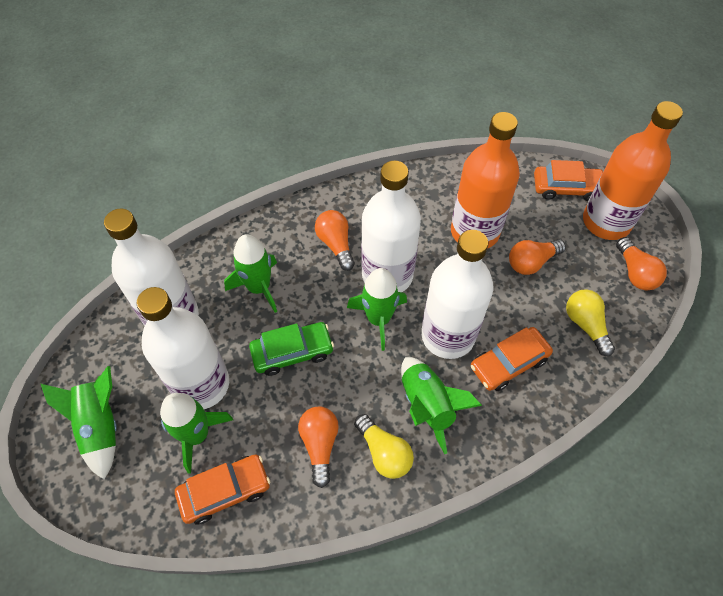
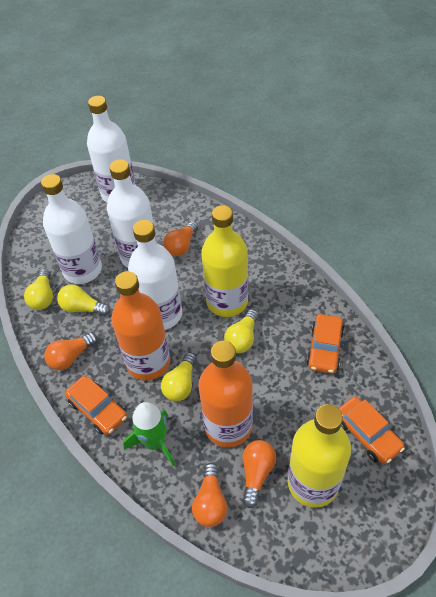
green car: 1 -> 0
green rocket: 5 -> 1
yellow bottle: 0 -> 2
yellow light bulb: 2 -> 4

